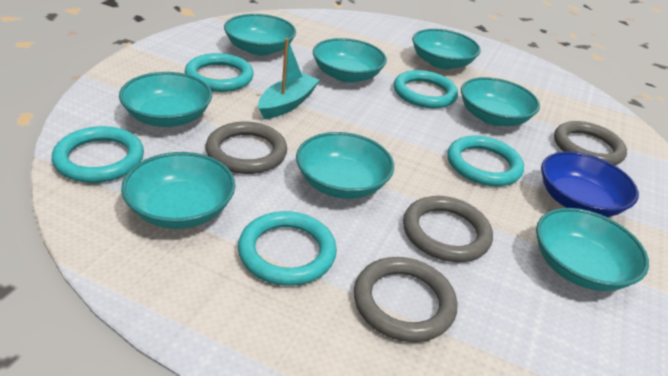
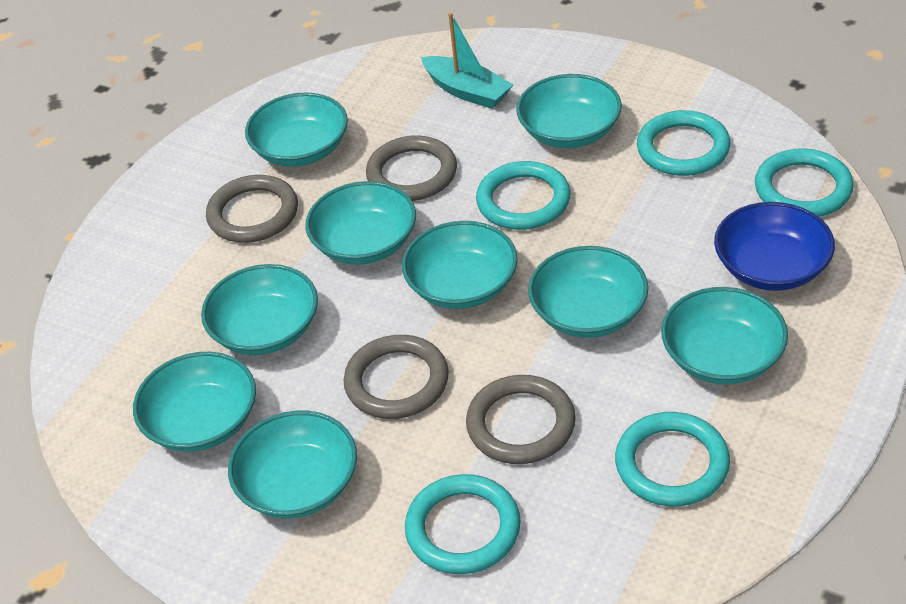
turquoise bowl: 8 -> 9

